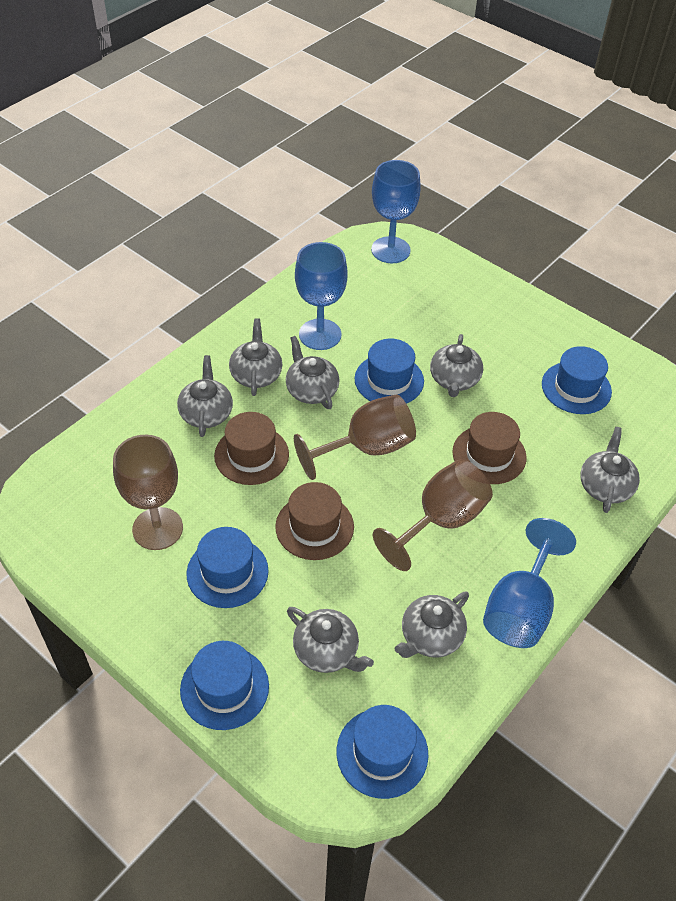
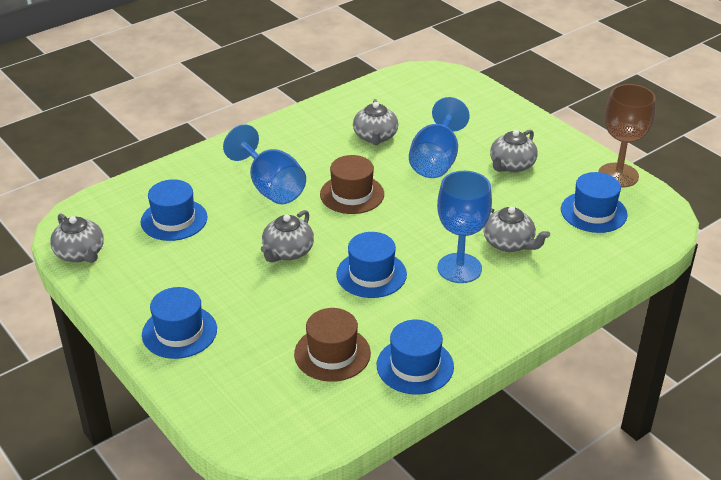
brown goblet: 3 -> 1
brown hat: 3 -> 2
grey teapot: 7 -> 5

